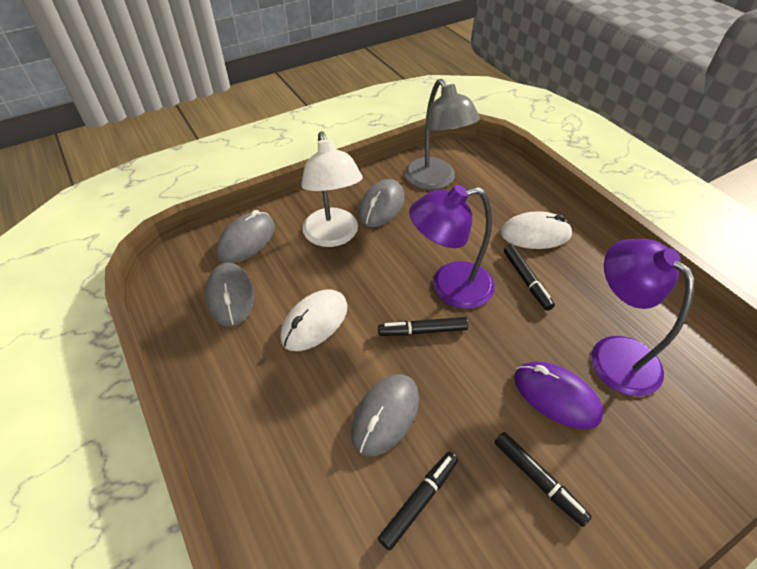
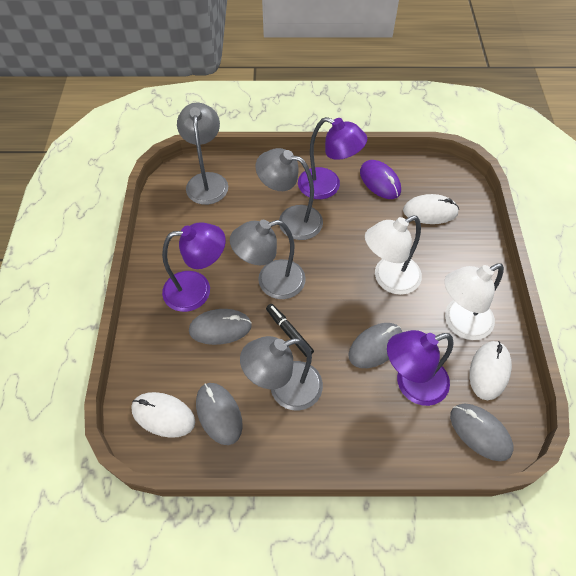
black marker: 4 -> 1
grey lamp: 1 -> 4
purple lamp: 2 -> 3
white lamp: 1 -> 2
white mouse: 2 -> 3

